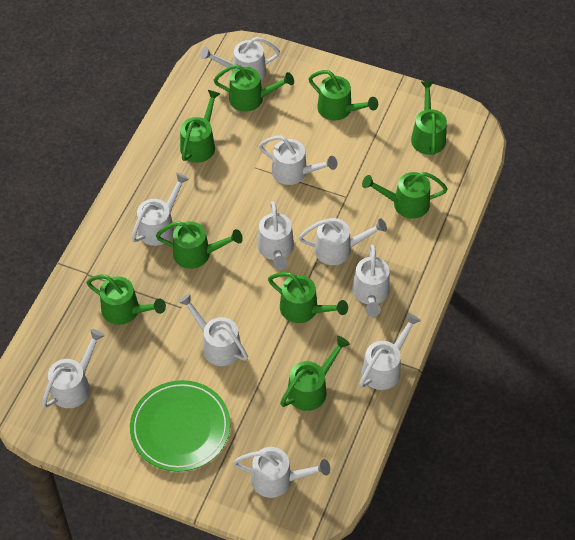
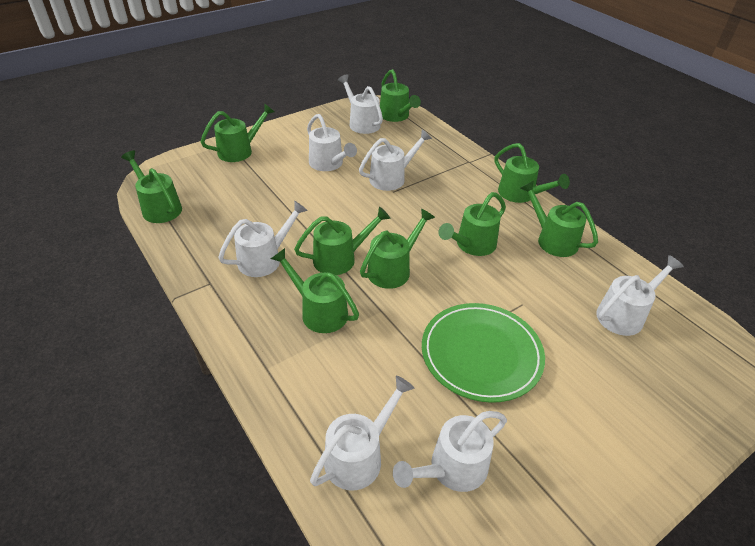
white watering can: 10 -> 7

